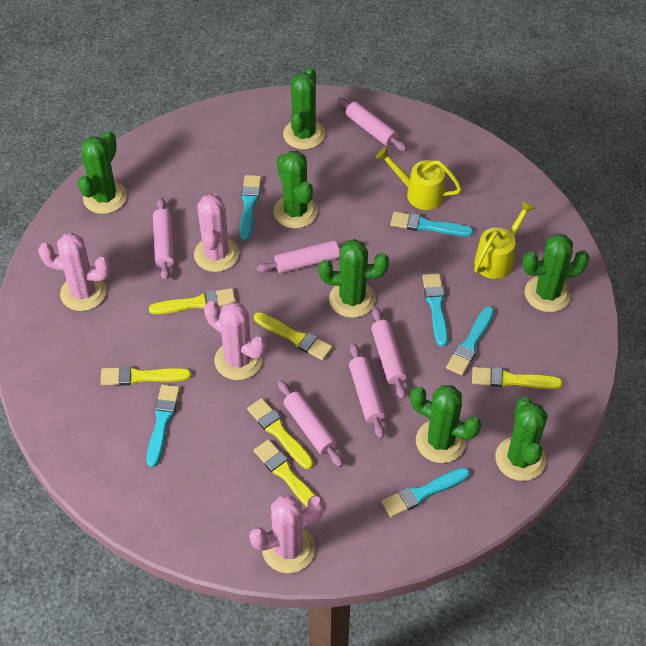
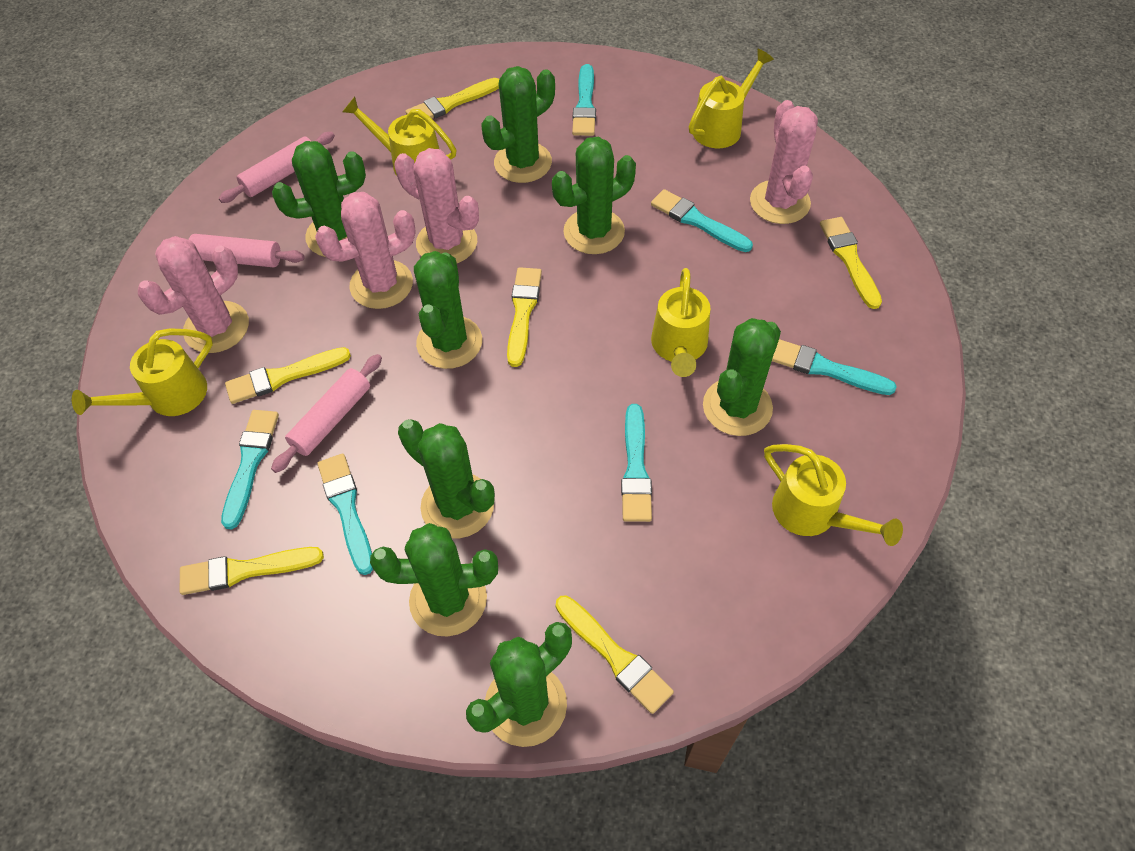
green cactus: 7 -> 8
pink rolling pin: 6 -> 3
yellow watering can: 2 -> 5

